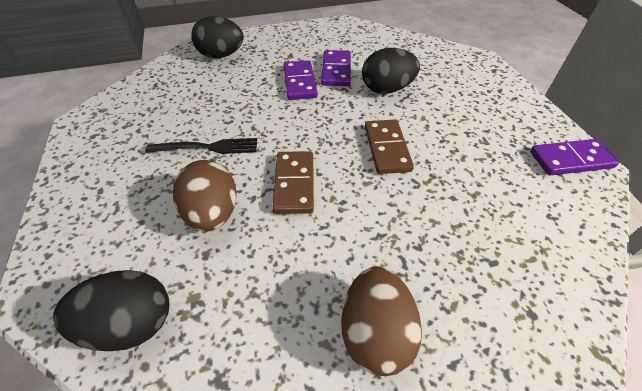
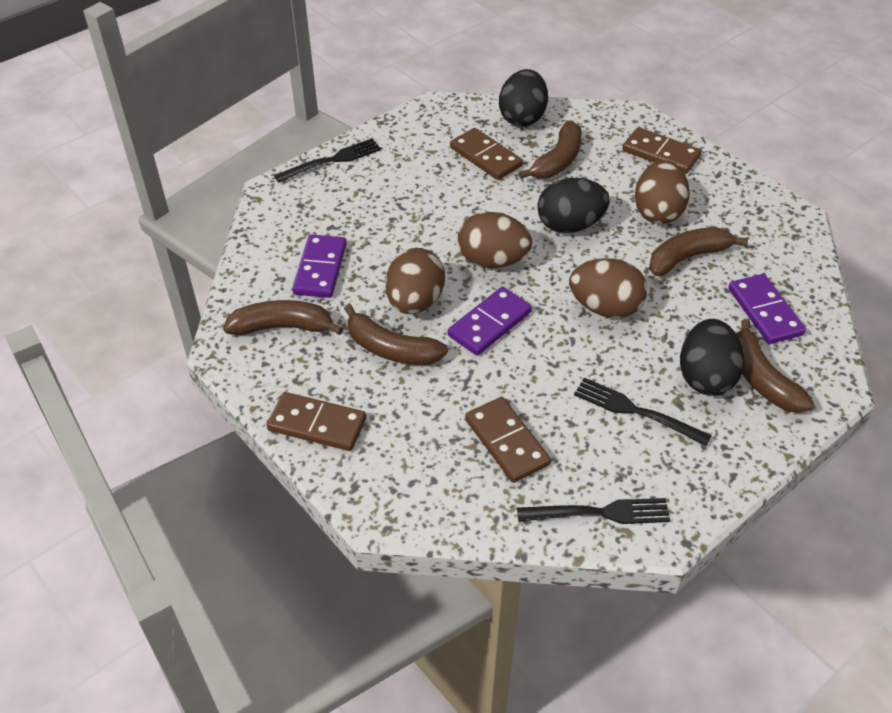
black fork: 1 -> 3
brown banana: 0 -> 5
brown domino: 2 -> 4
brown egg: 2 -> 4

